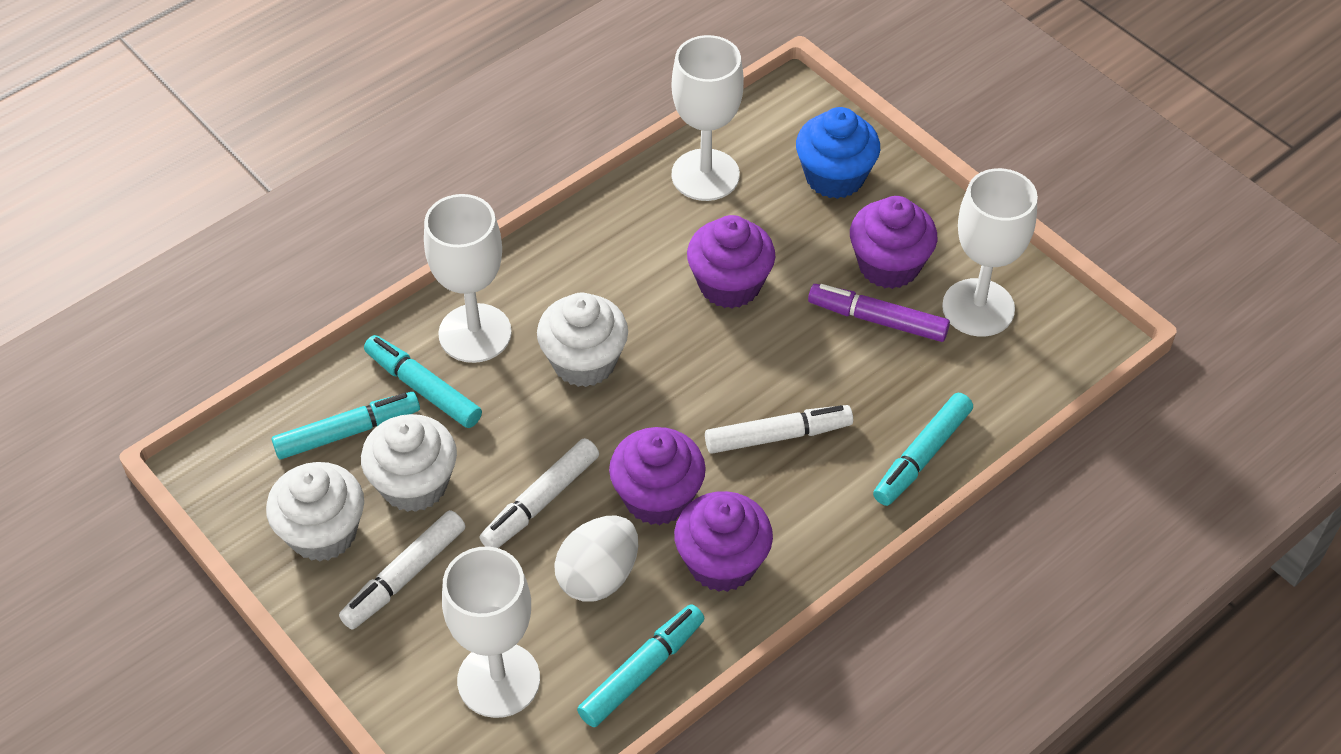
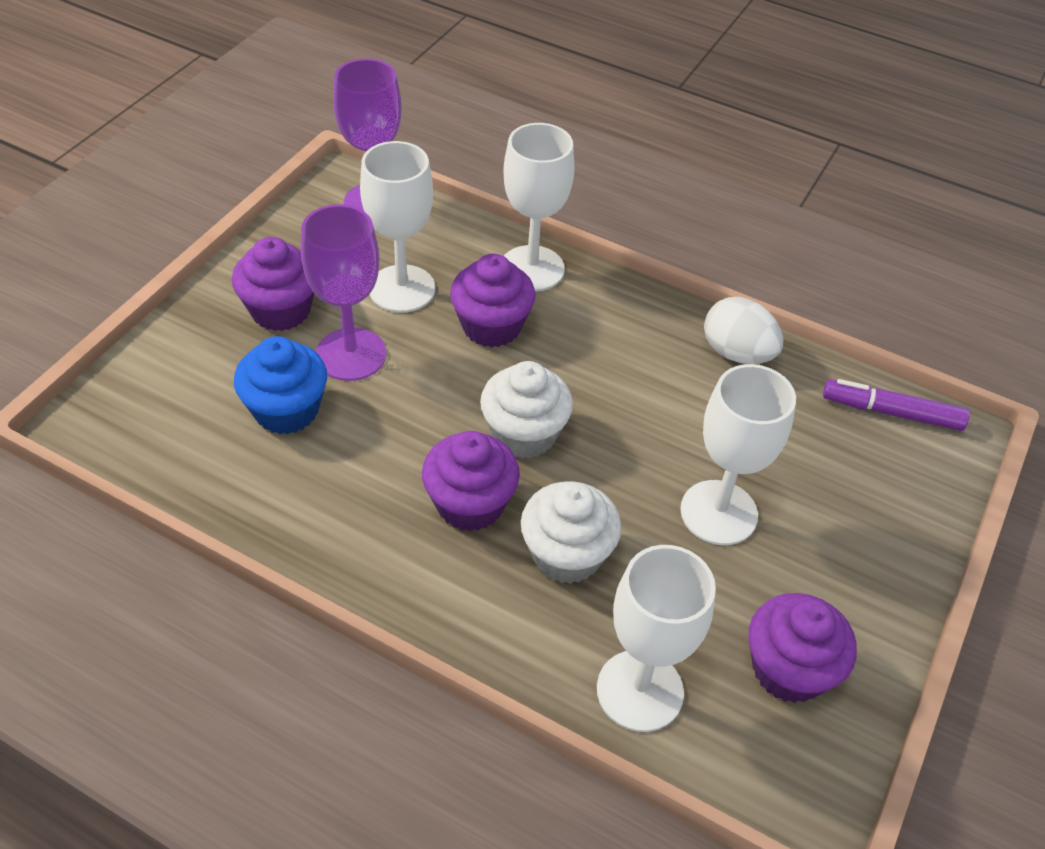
purple goblet: 0 -> 2
turquoise marker: 4 -> 0
white cupcake: 3 -> 2
white marker: 3 -> 0

